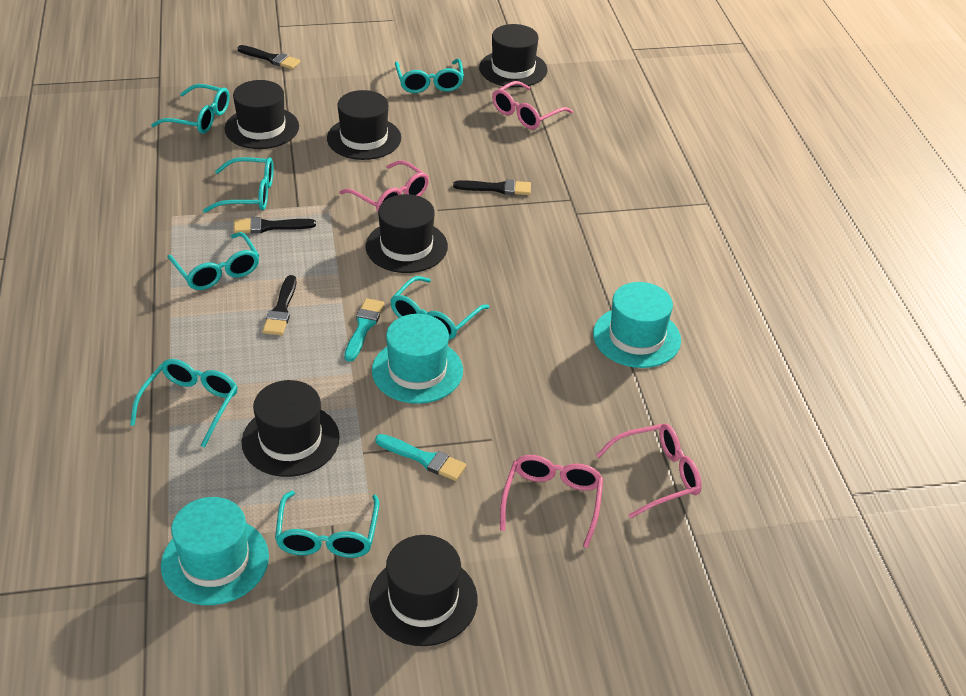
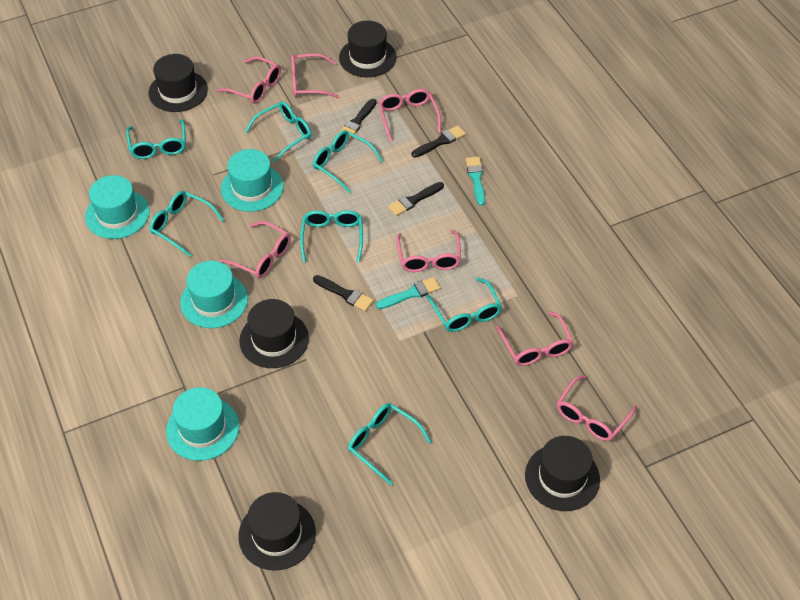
black hat: 6 -> 5
pink glasses: 4 -> 7
turquoise hat: 3 -> 4

